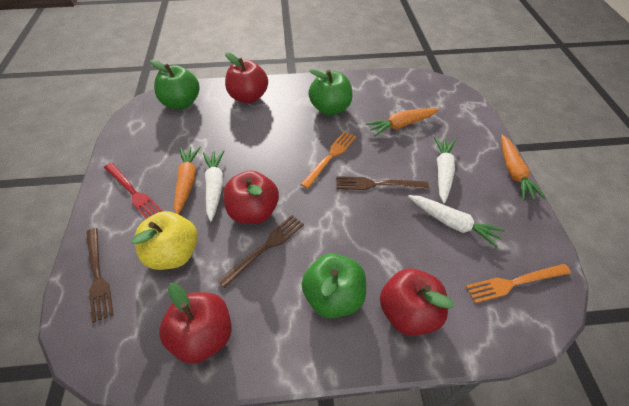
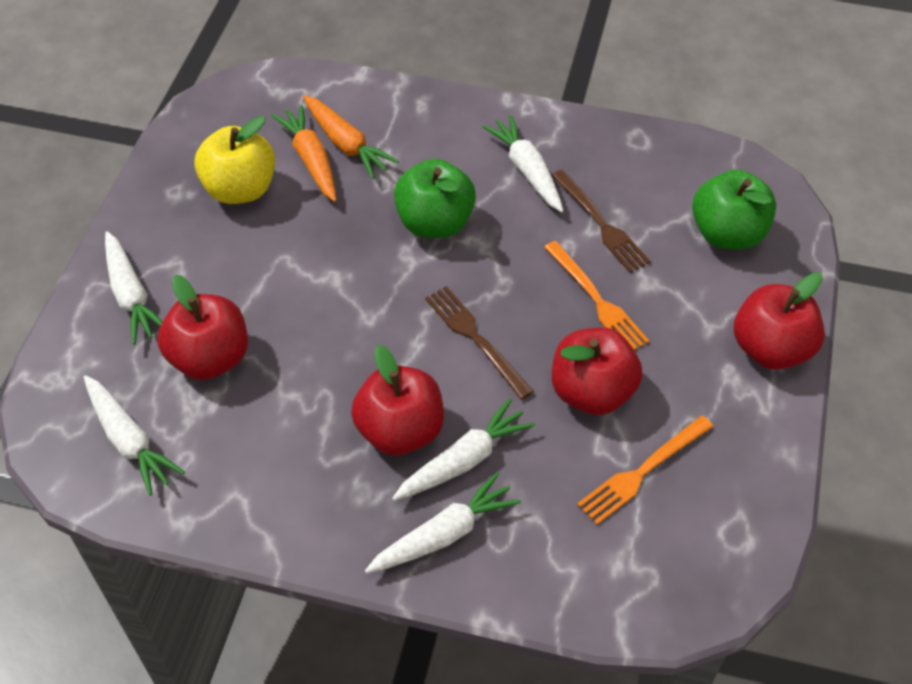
brown fork: 3 -> 2
green apple: 3 -> 2
orange carrot: 3 -> 2
red fork: 1 -> 0
white carrot: 3 -> 5

